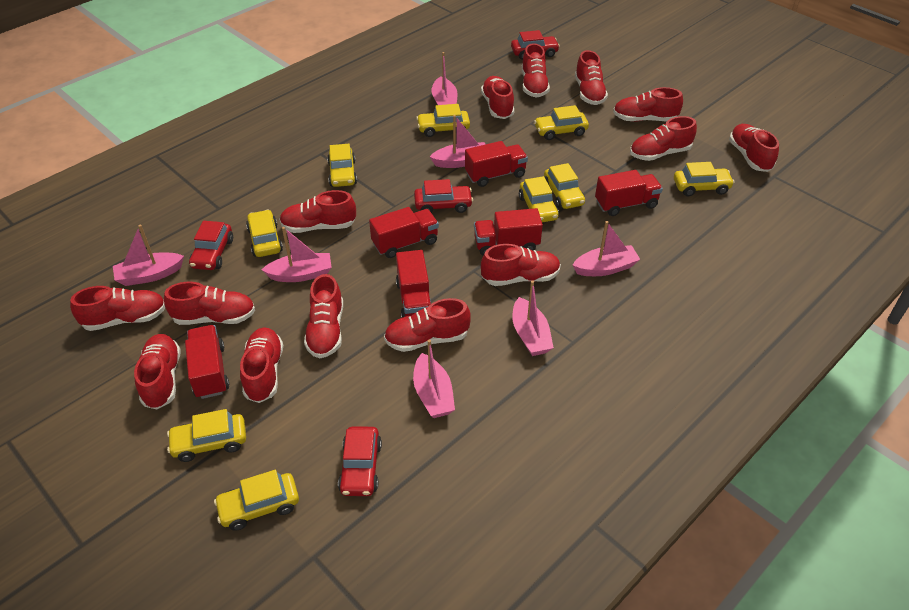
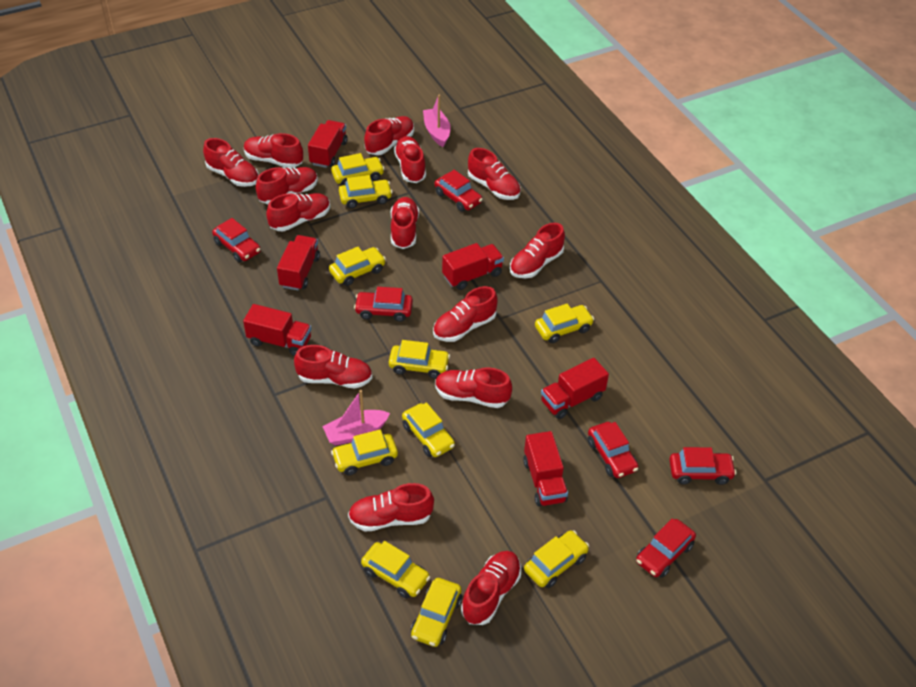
pink boat: 7 -> 2
red car: 4 -> 6
yellow car: 9 -> 10

